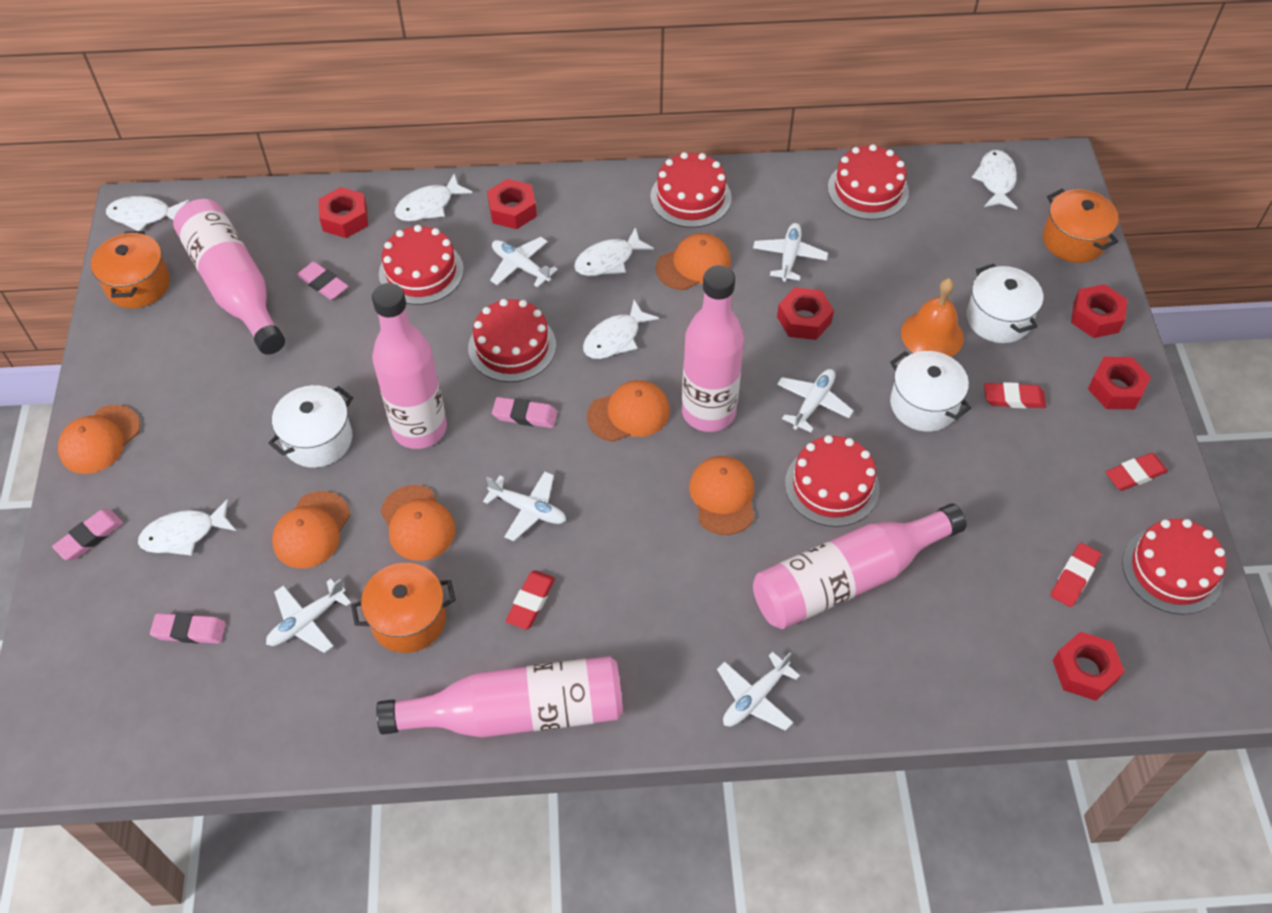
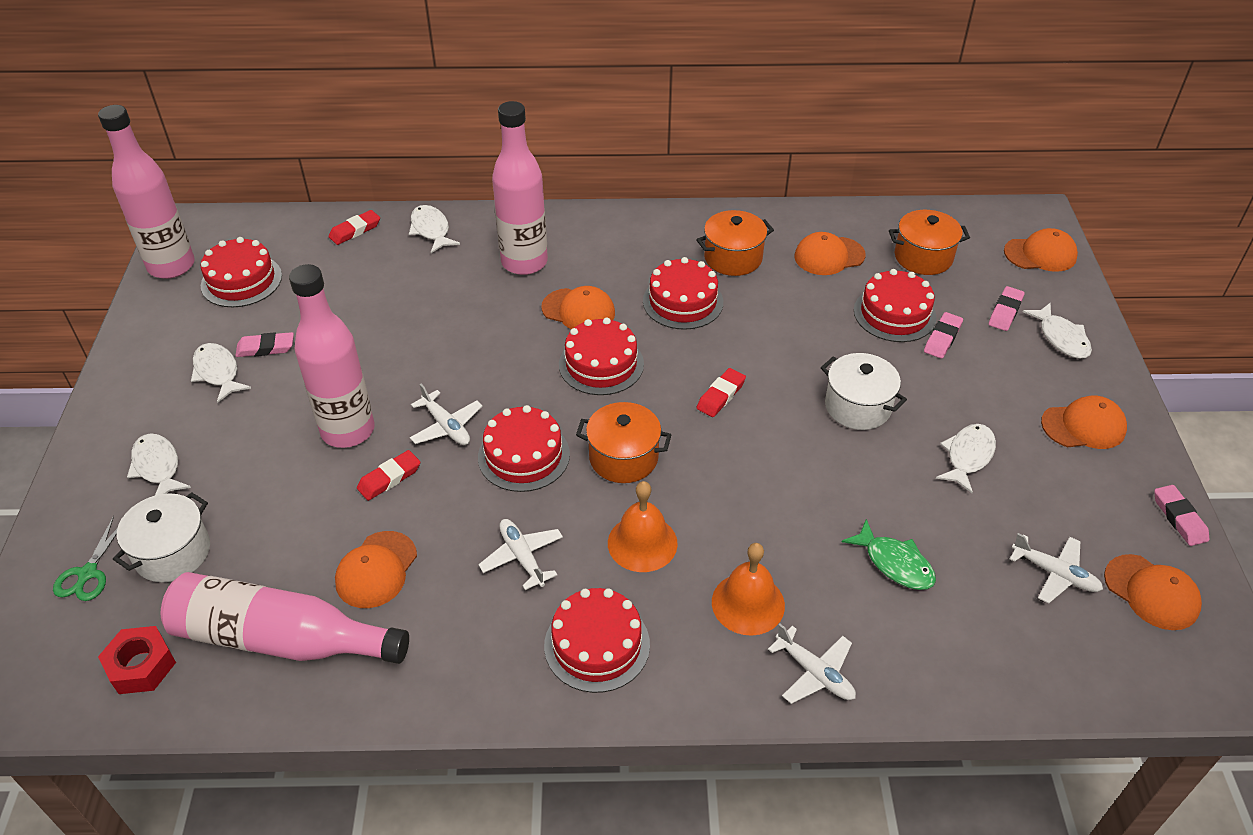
green fish: 0 -> 1
green scissors: 0 -> 1
orange bell: 1 -> 2
pink bottle: 5 -> 4
red eraser: 4 -> 3
red nut: 6 -> 1
white fish: 6 -> 5
white plane: 6 -> 4
white pot: 3 -> 2

